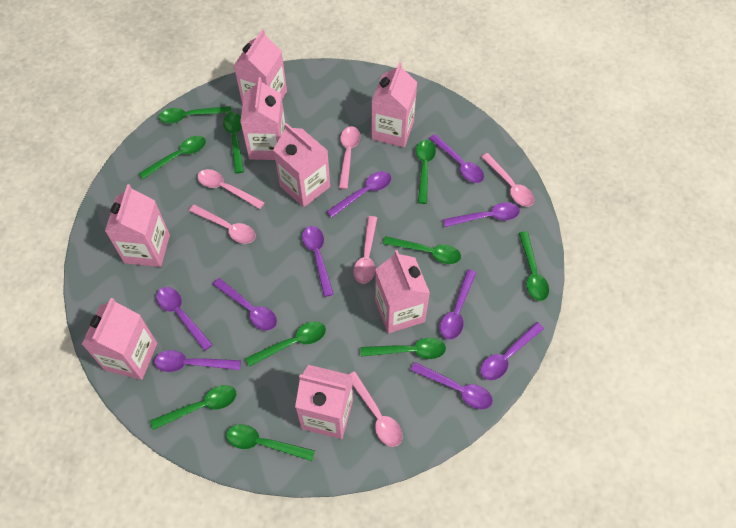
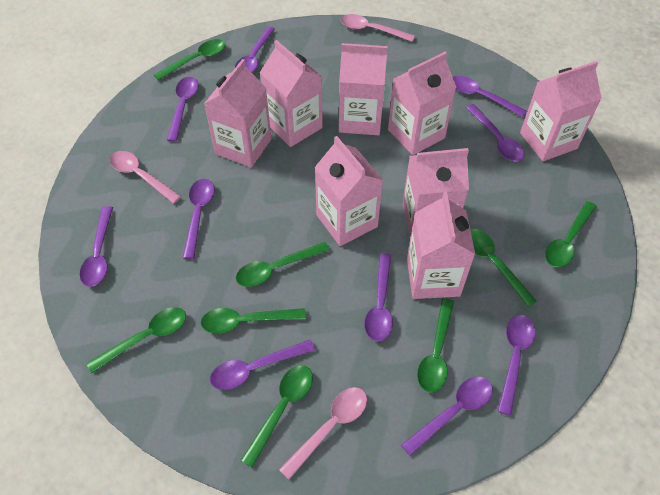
green spoon: 10 -> 8
pink spoon: 6 -> 3

